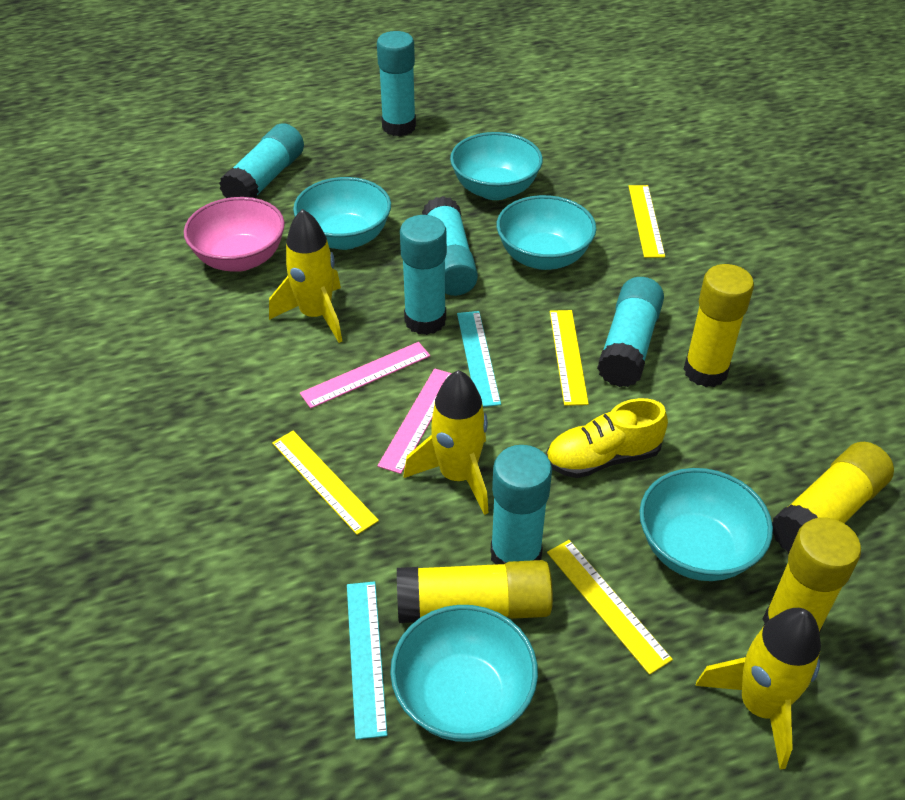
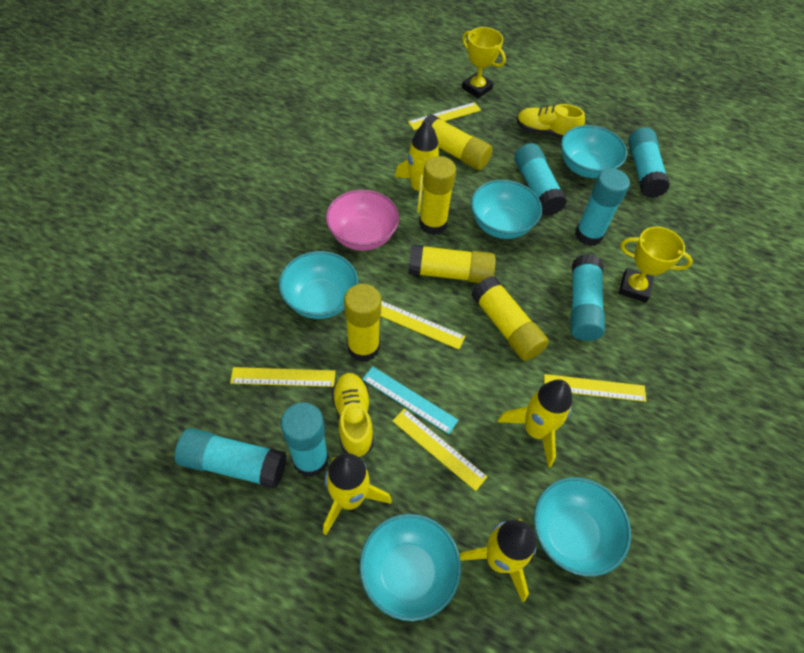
pink ruler: 2 -> 0
turquoise ruler: 2 -> 1
yellow glue stick: 4 -> 5
yellow rocket: 3 -> 4
yellow ruler: 4 -> 5
yellow shoe: 1 -> 2
yellow trophy: 0 -> 2

